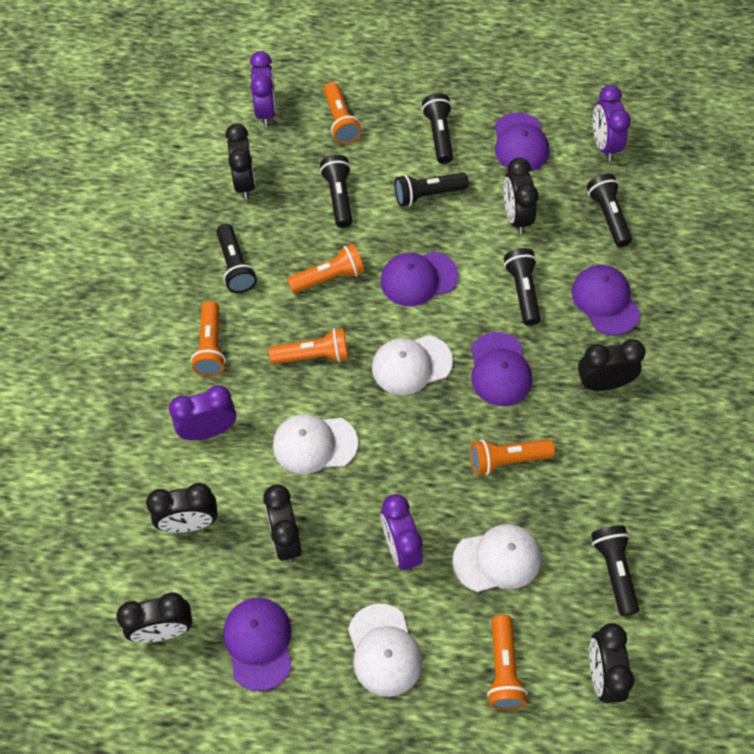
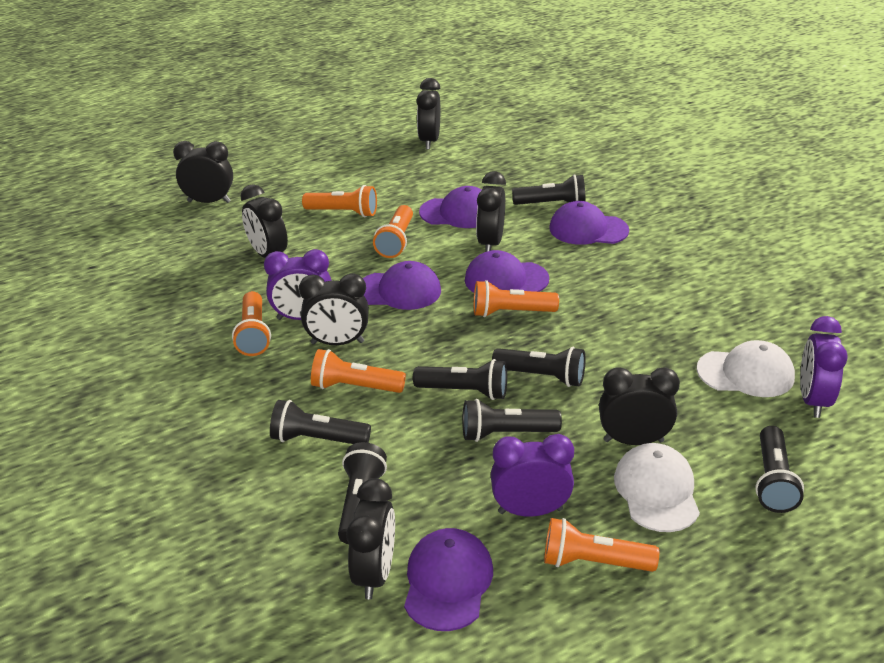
purple clock: 4 -> 3
white cap: 4 -> 2

